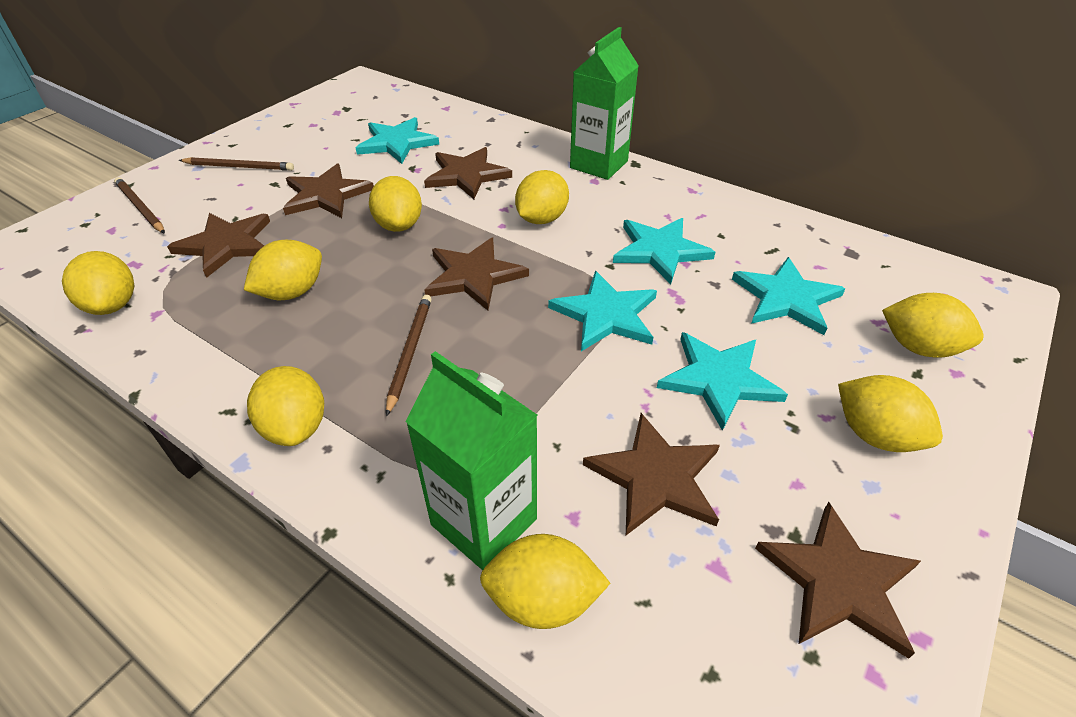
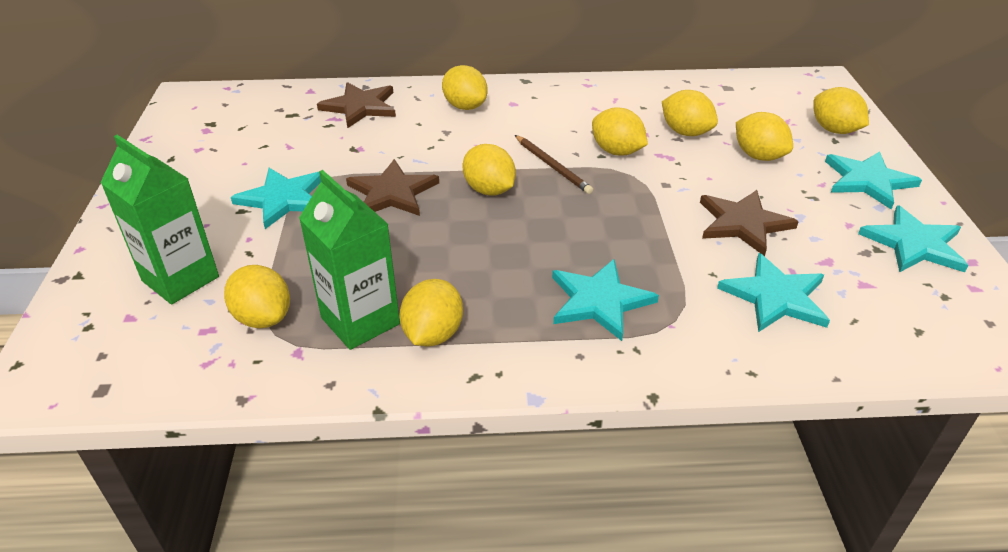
brown pencil: 3 -> 1
brown star: 6 -> 3

